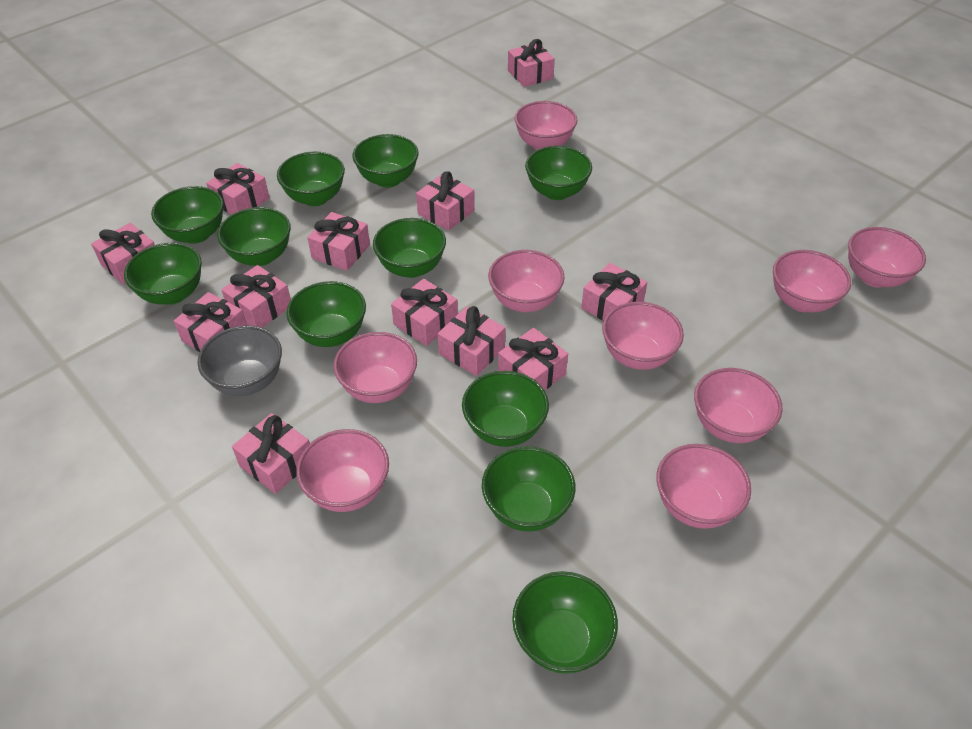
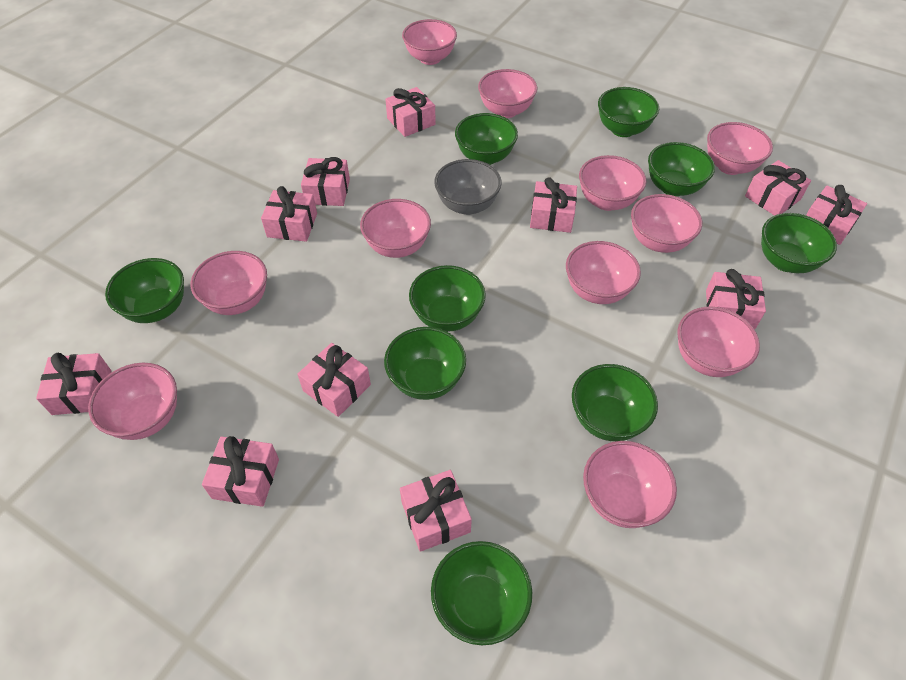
green bowl: 11 -> 9
pink bowl: 9 -> 11
pink gift: 12 -> 11

